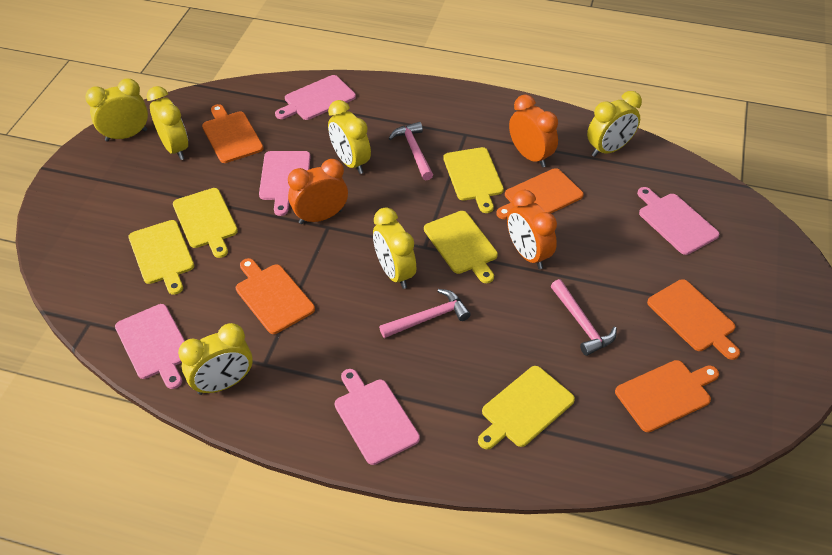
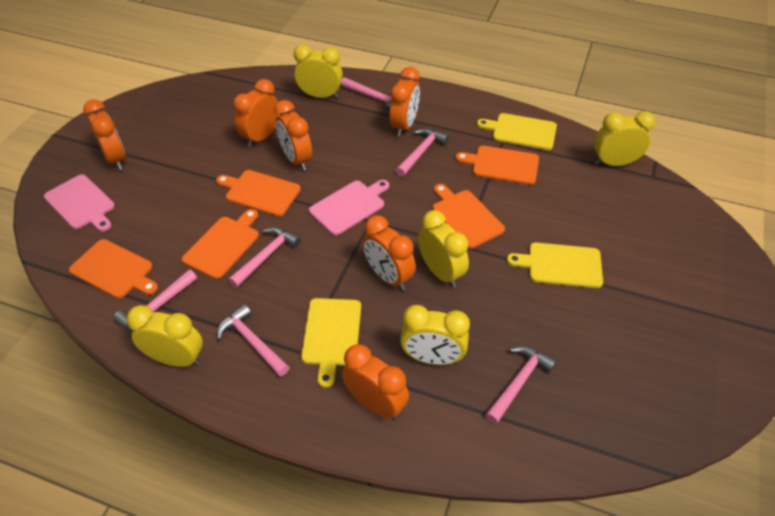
orange clock: 3 -> 6
pink cutting board: 5 -> 2
pink hammer: 3 -> 6
yellow clock: 6 -> 5
yellow cutting board: 5 -> 3

